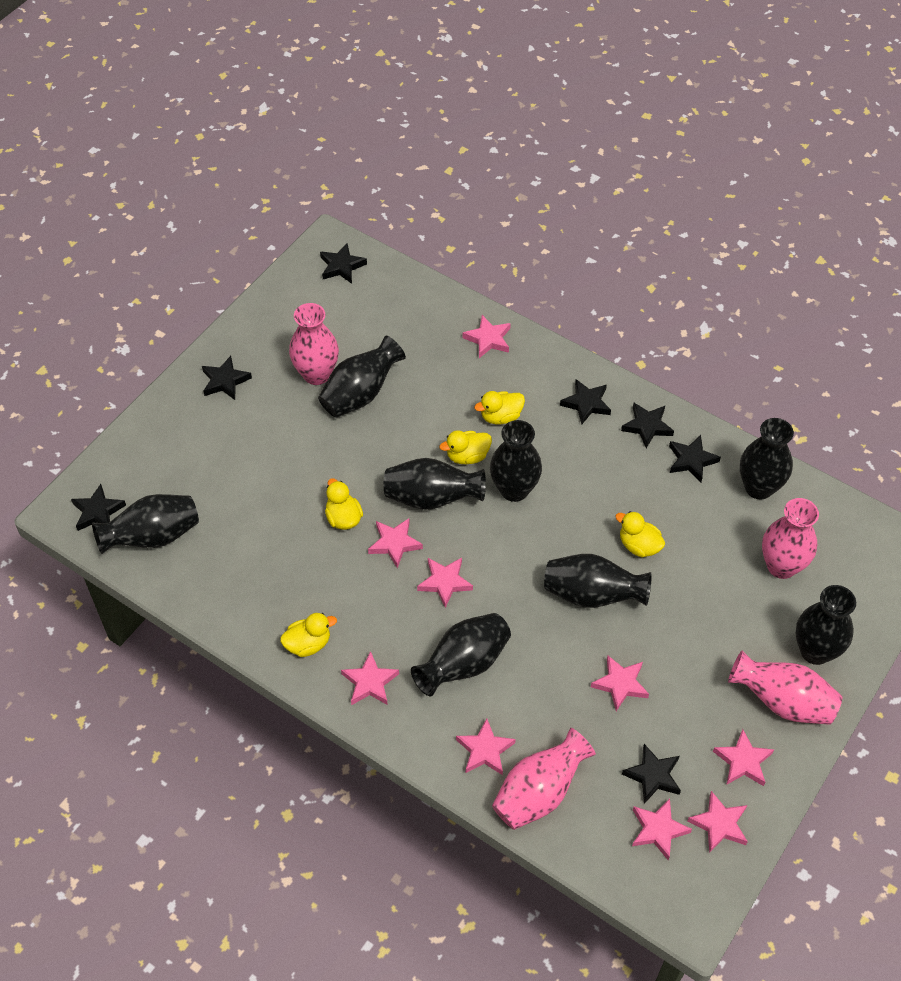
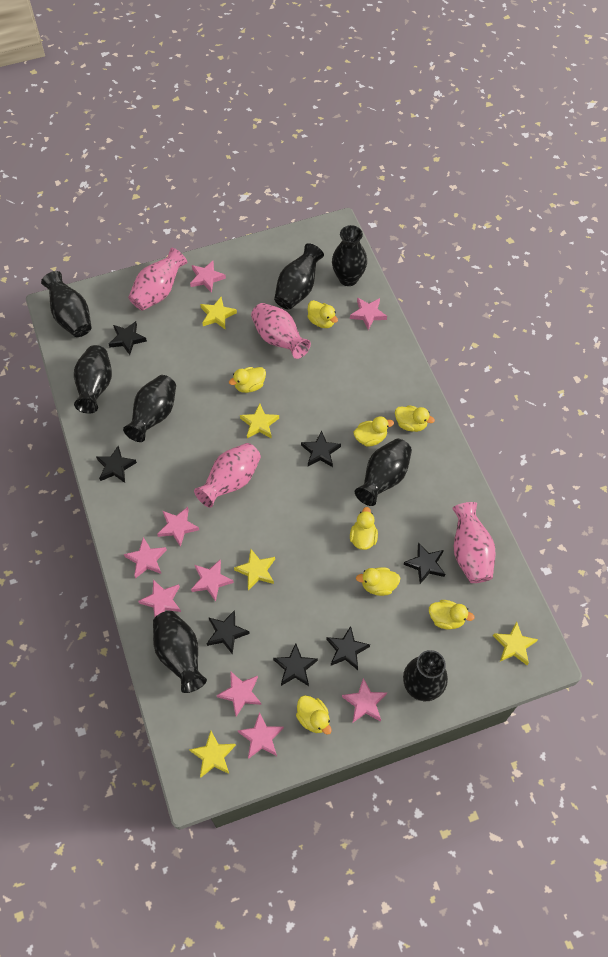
yellow duck: 5 -> 8
yellow star: 0 -> 5

